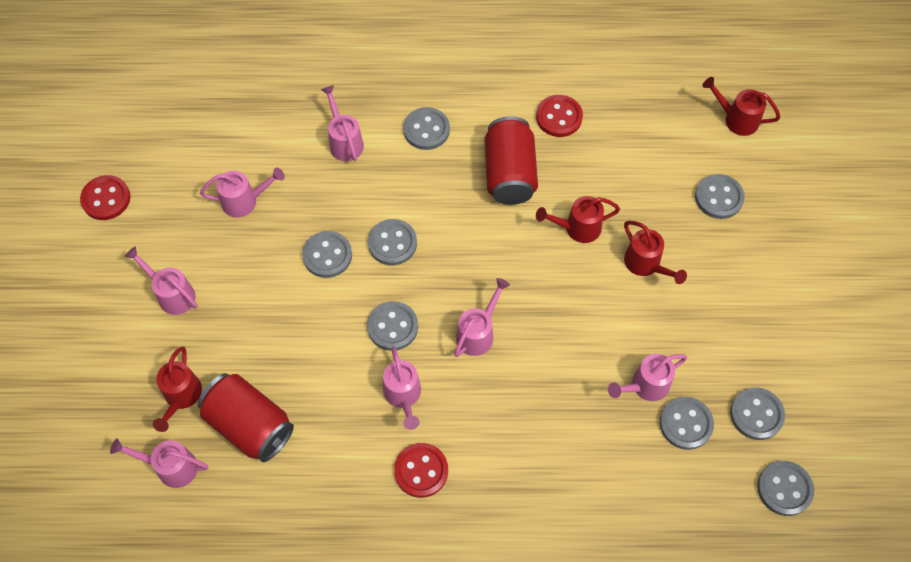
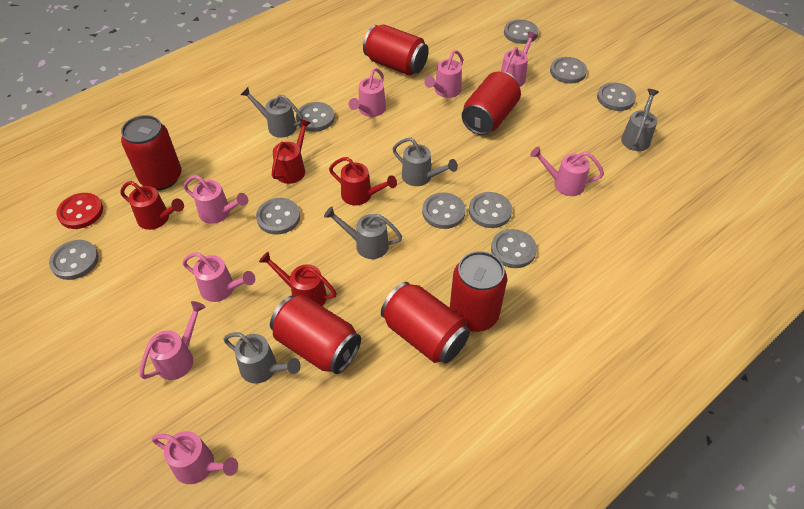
grey button: 8 -> 9
grey watering can: 0 -> 5
pink watering can: 7 -> 8
red button: 3 -> 1
red can: 2 -> 6

